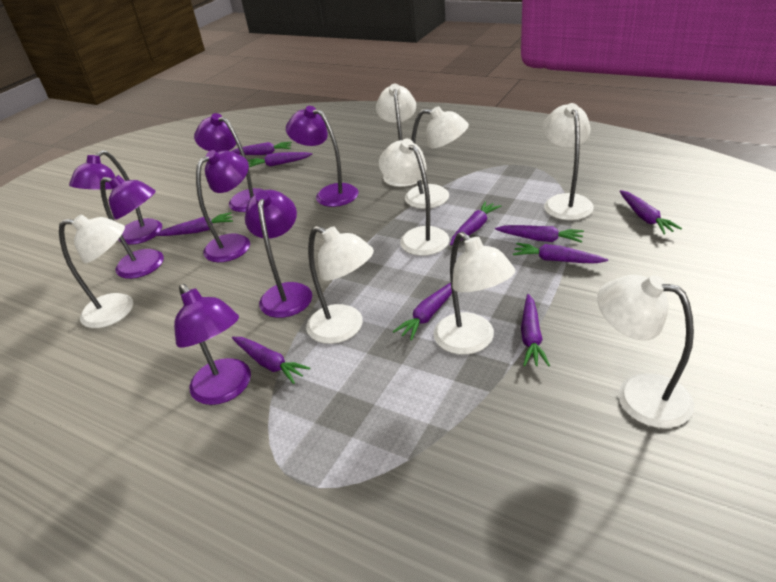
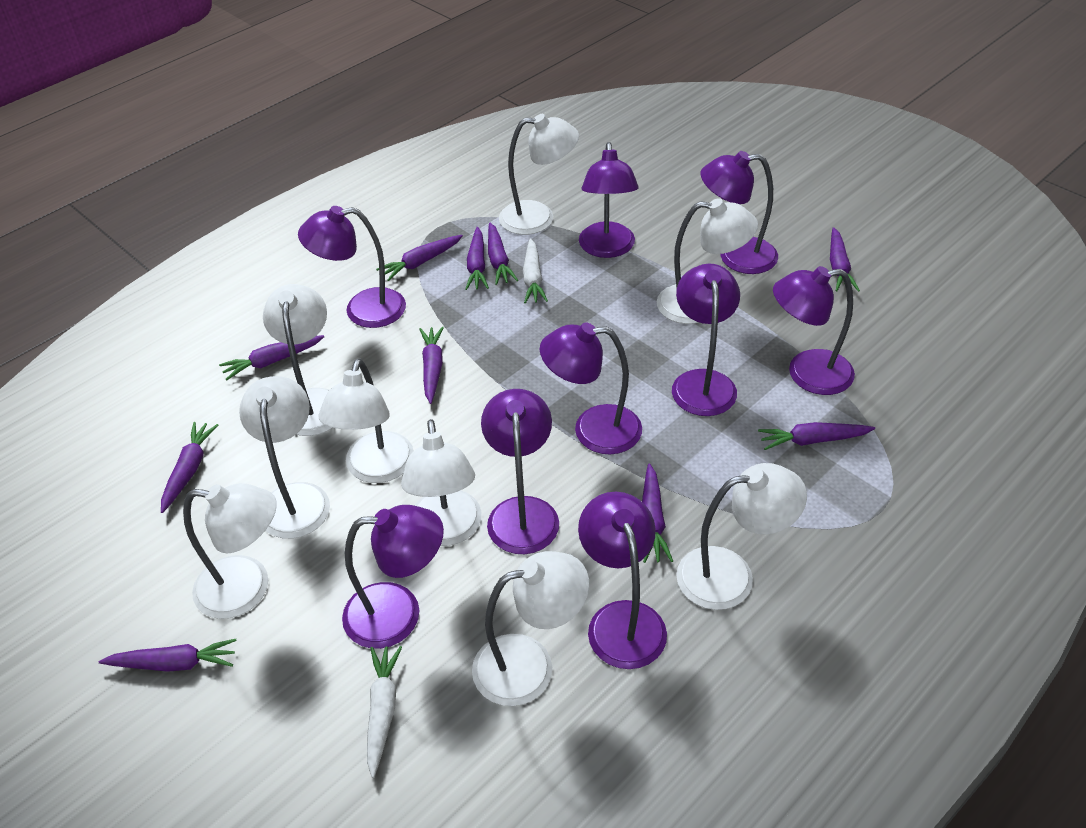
purple lamp: 7 -> 9
white carrot: 0 -> 2
white lamp: 8 -> 9

